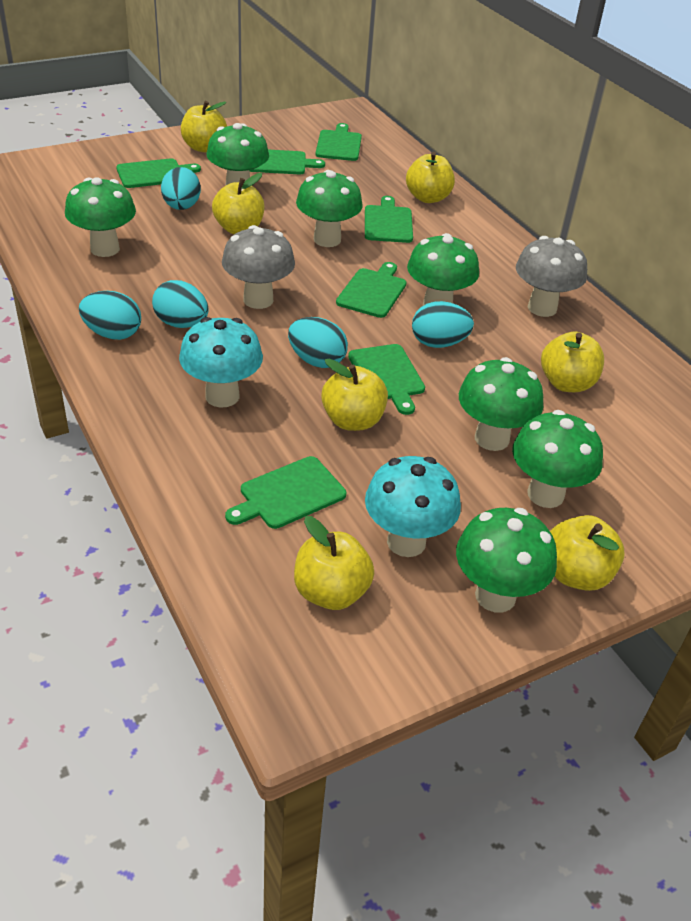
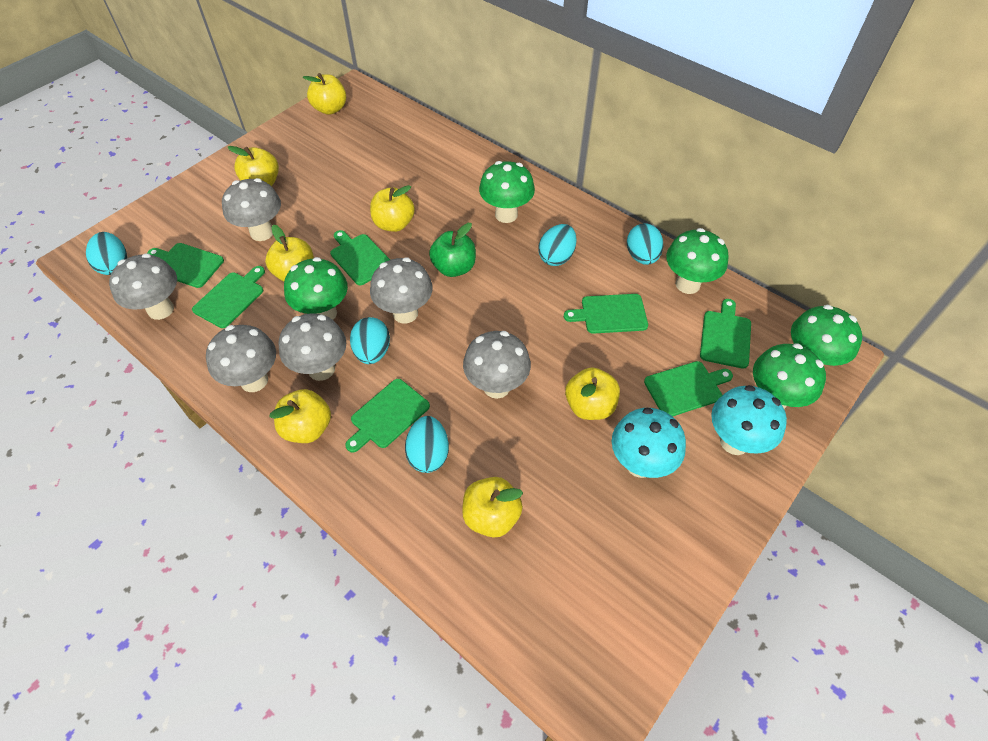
green apple: 0 -> 1
green mushroom: 7 -> 5
grey mushroom: 2 -> 6

